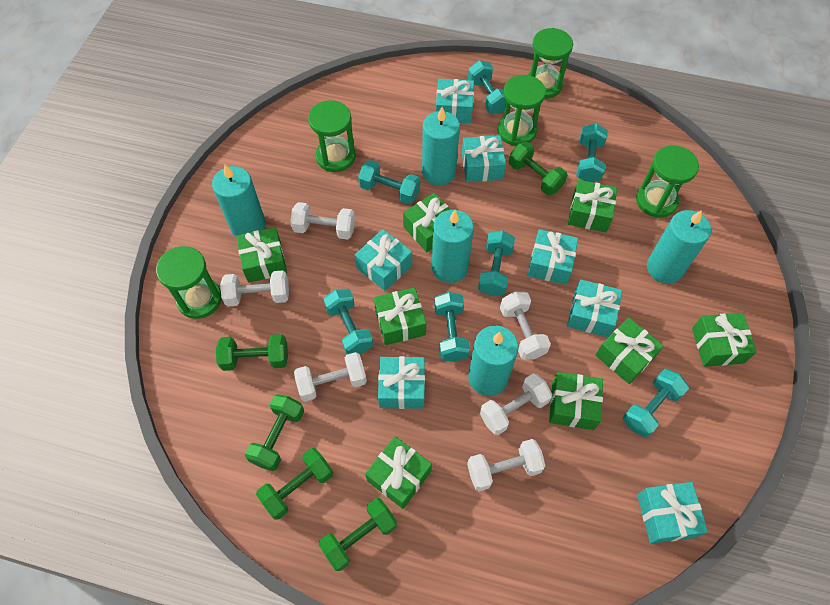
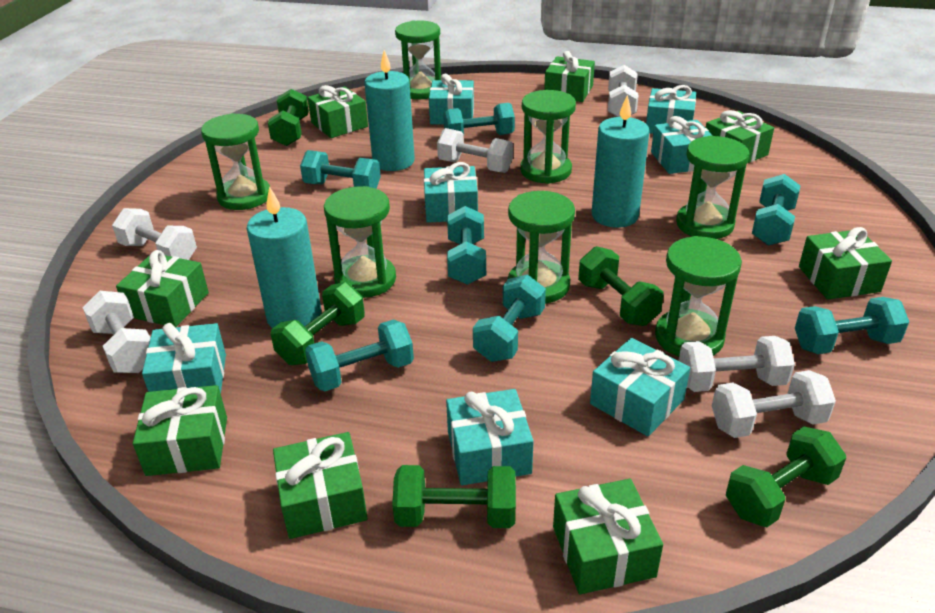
green hourglass: 5 -> 7
turquoise candle: 5 -> 3

